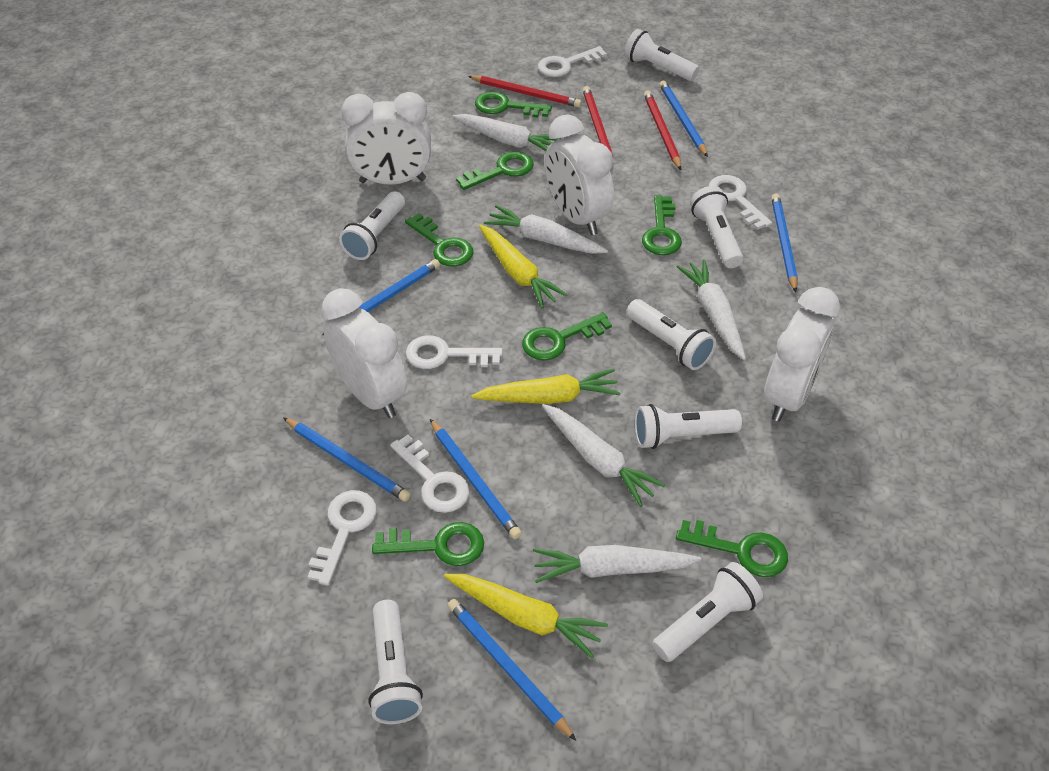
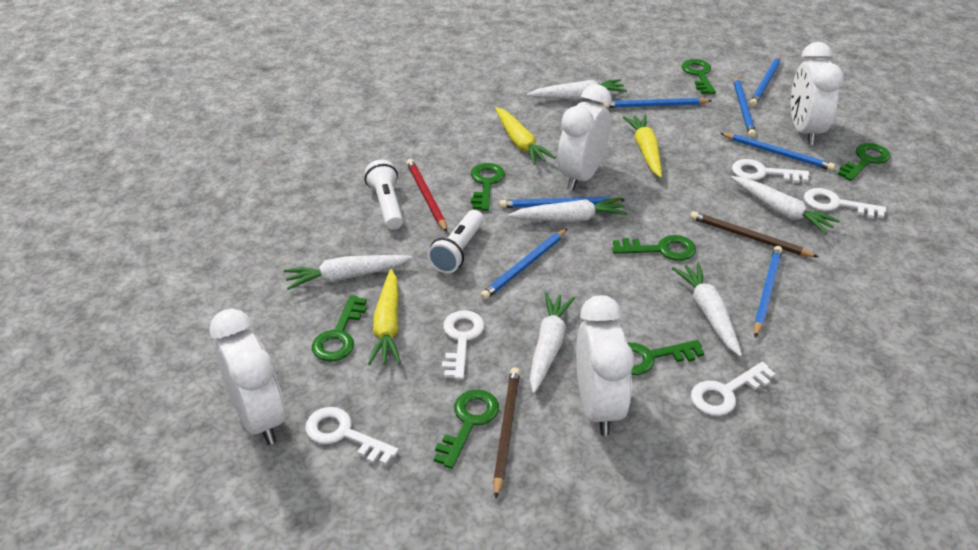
blue pencil: 6 -> 7
brown pencil: 0 -> 2
red pencil: 3 -> 1
white carrot: 5 -> 6
white flashlight: 7 -> 2

